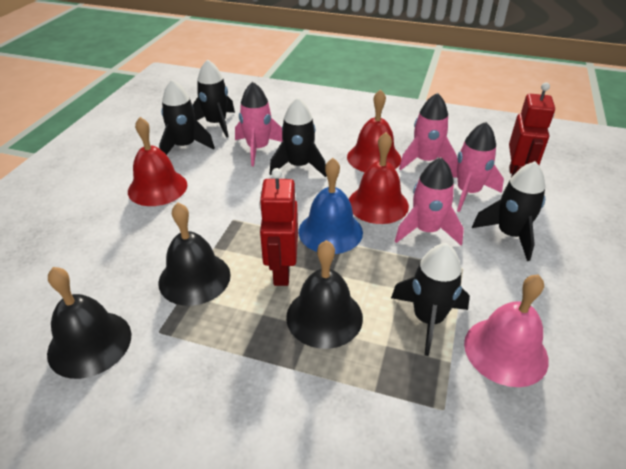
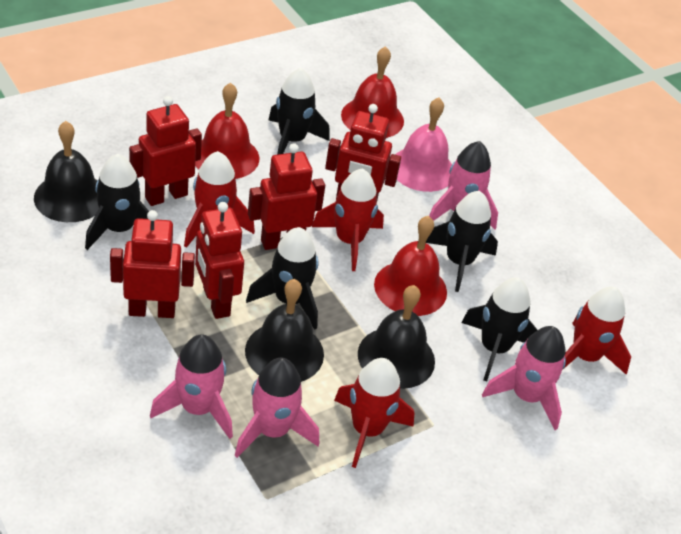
blue bell: 1 -> 0
red robot: 2 -> 5
red rocket: 0 -> 4

